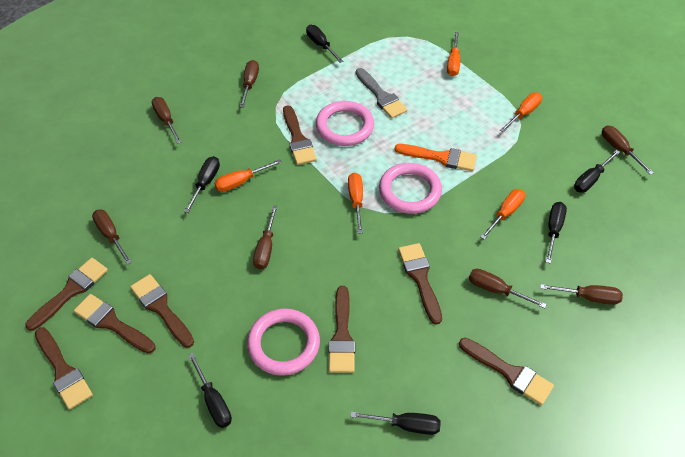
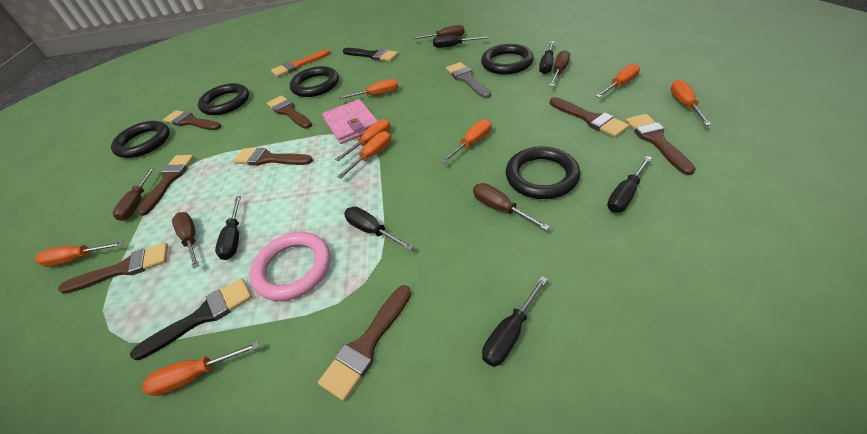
black brush: 0 -> 2
black ring: 0 -> 5
brown screwdriver: 7 -> 5
orange screwdriver: 5 -> 8
pink ring: 3 -> 1
pink wallet: 0 -> 1

